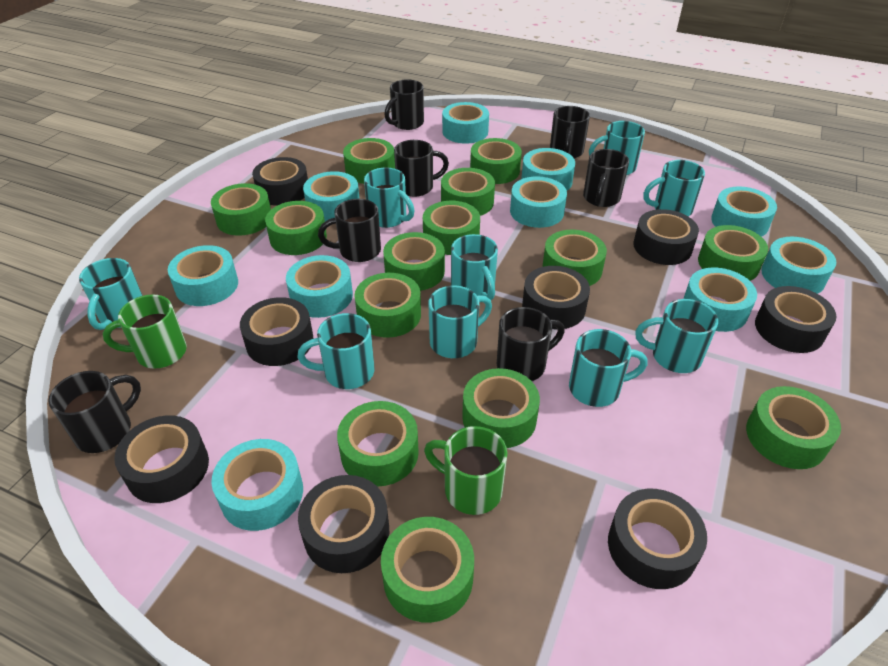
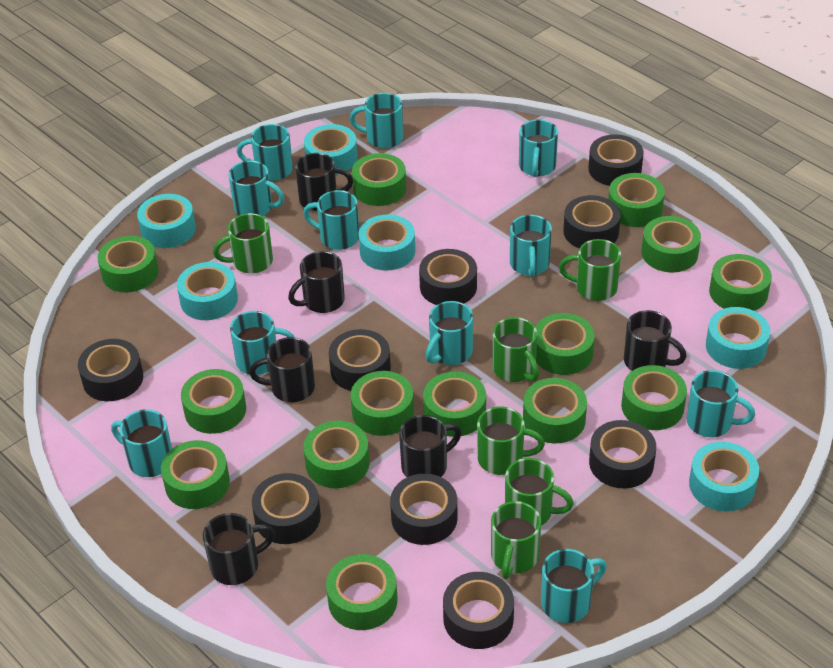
black mug: 7 -> 6
black tape: 8 -> 9
green mug: 2 -> 6
turquoise mug: 9 -> 11
turquoise tape: 10 -> 6

